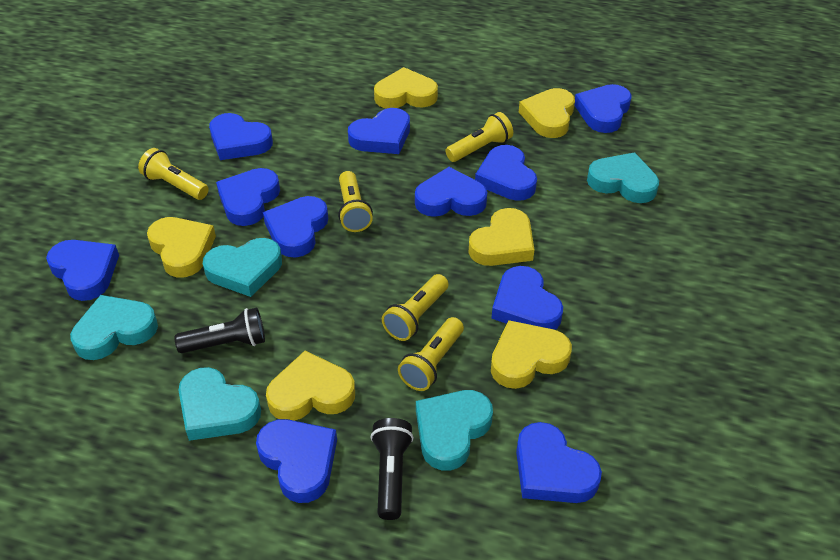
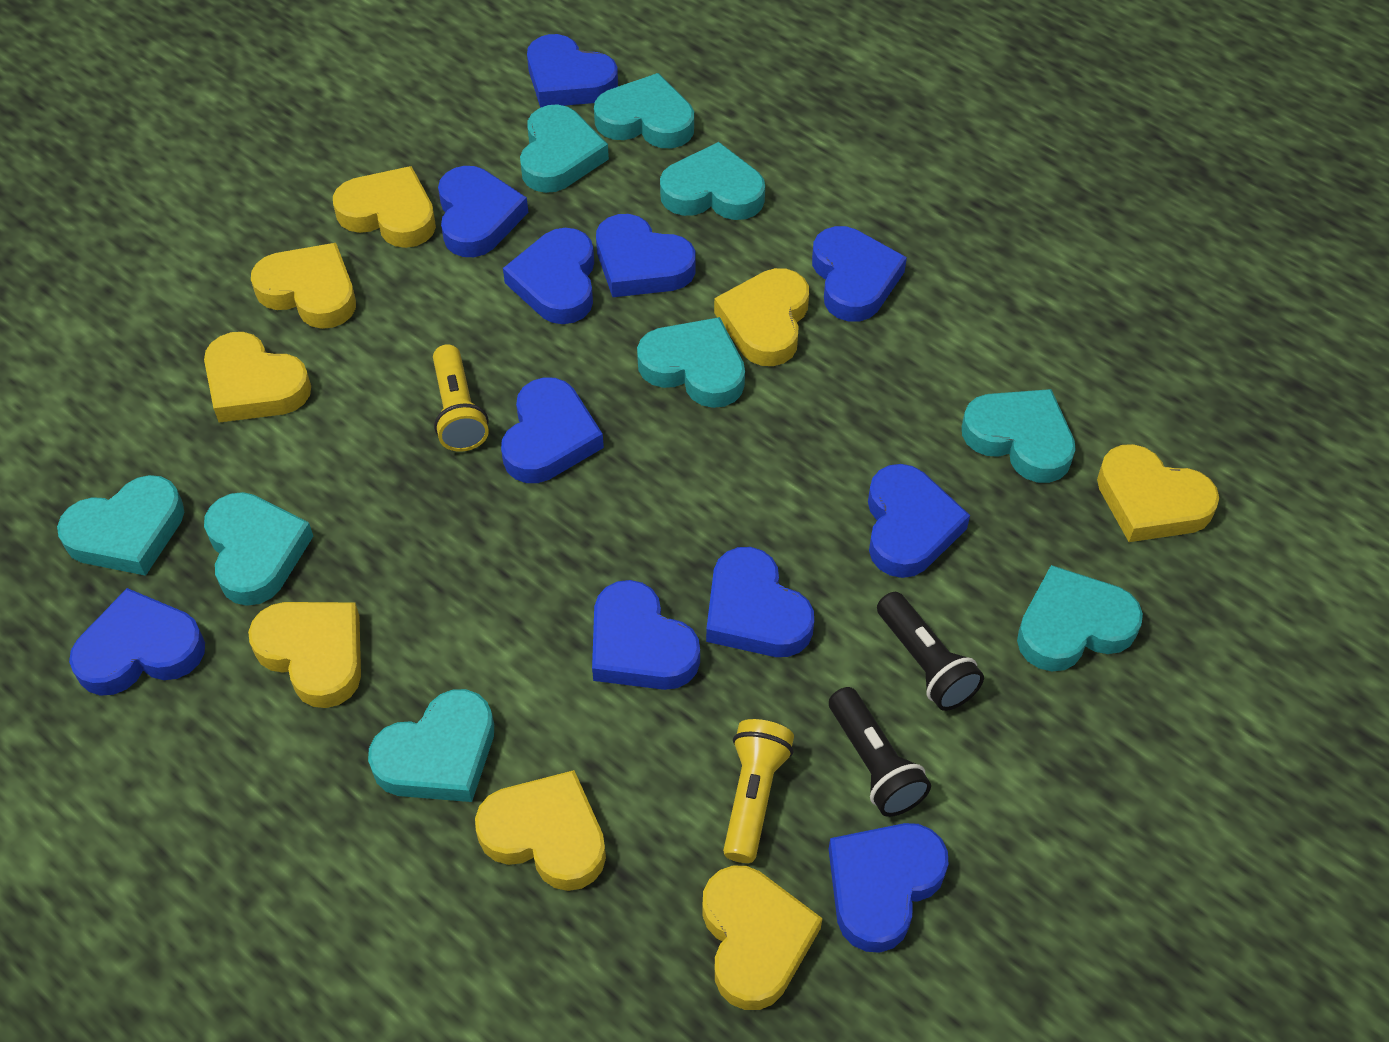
turquoise heart: 5 -> 9
yellow flashlight: 5 -> 2
yellow heart: 6 -> 8

